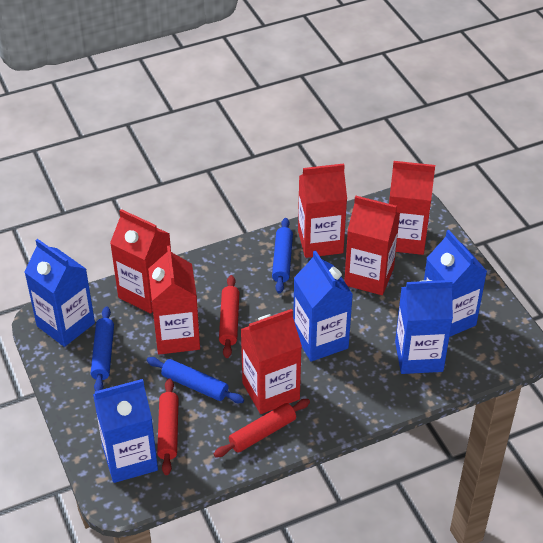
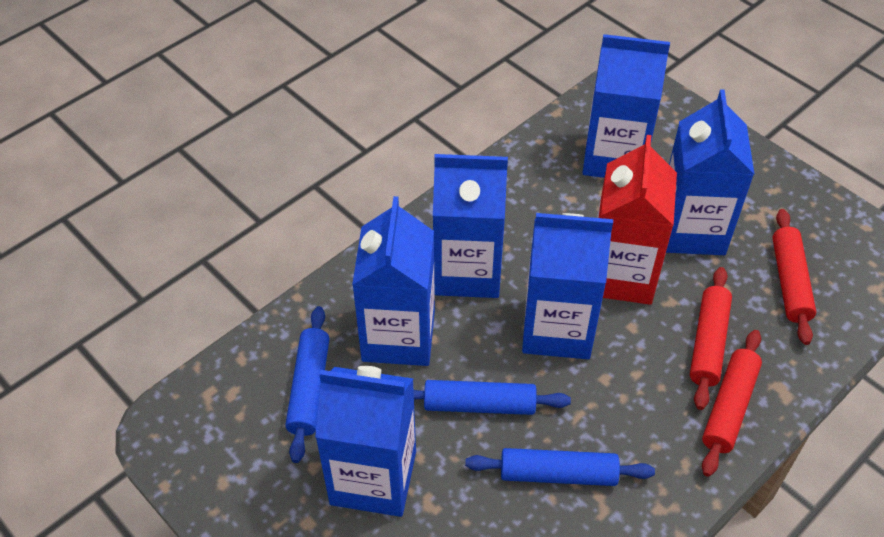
blue carton: 5 -> 6
red carton: 6 -> 1

